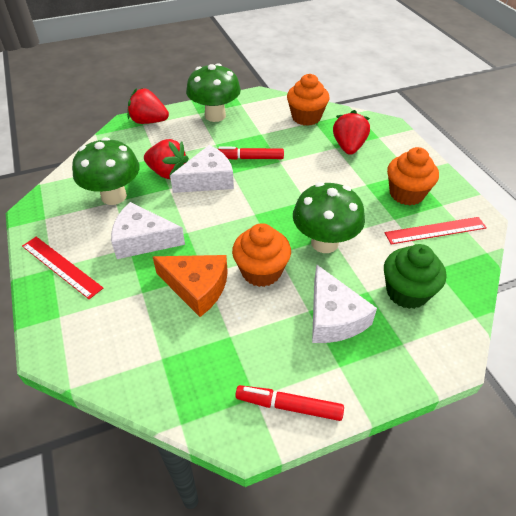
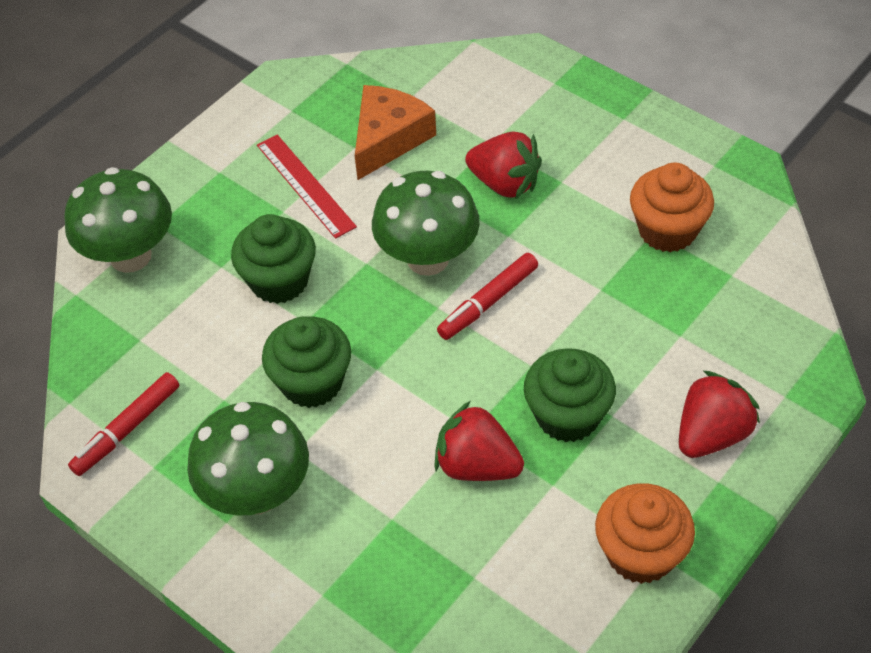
green cupcake: 1 -> 3
orange cupcake: 3 -> 2
red ruler: 2 -> 1
white cheese: 3 -> 0

